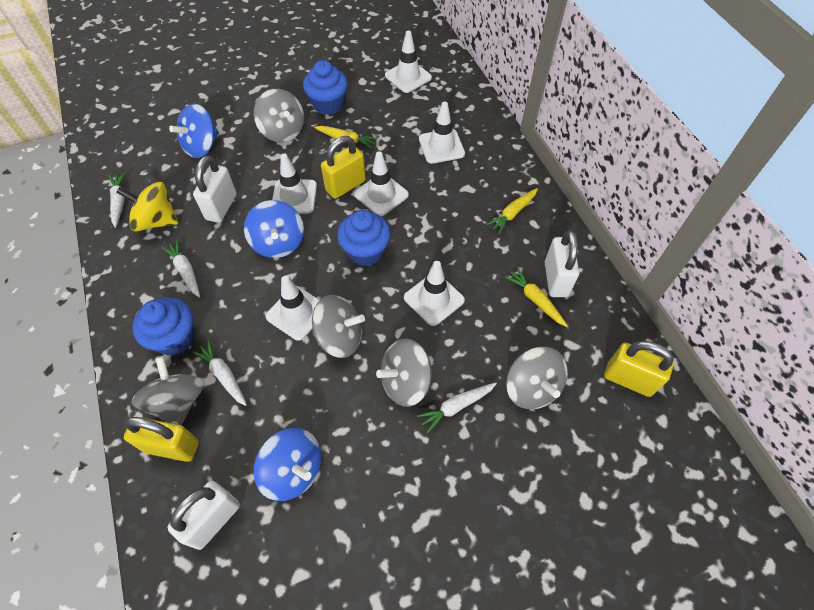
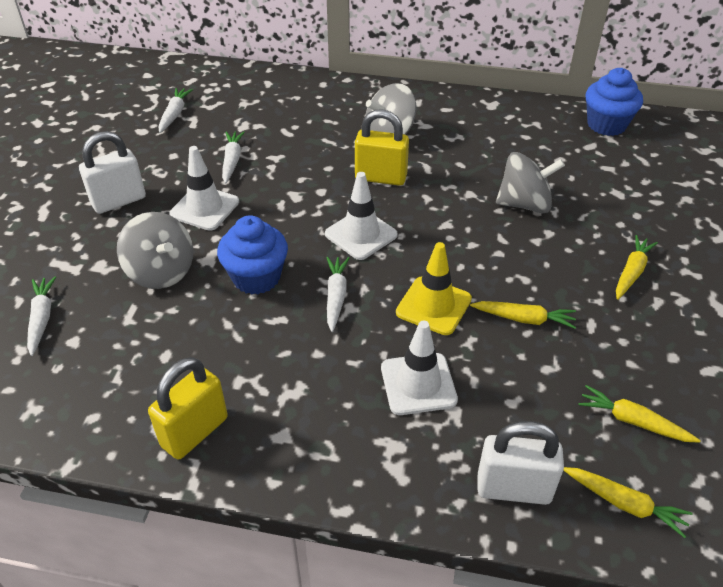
blue cupcake: 3 -> 2
blue spinning top: 3 -> 0
grey spinning top: 5 -> 3
white padlock: 3 -> 2
white traffic cone: 6 -> 3
yellow carrot: 3 -> 4
yellow padlock: 3 -> 2
yellow spinning top: 1 -> 0
yellow traffic cone: 0 -> 1

